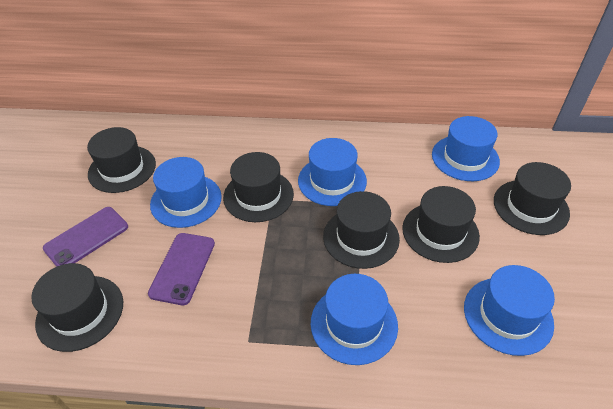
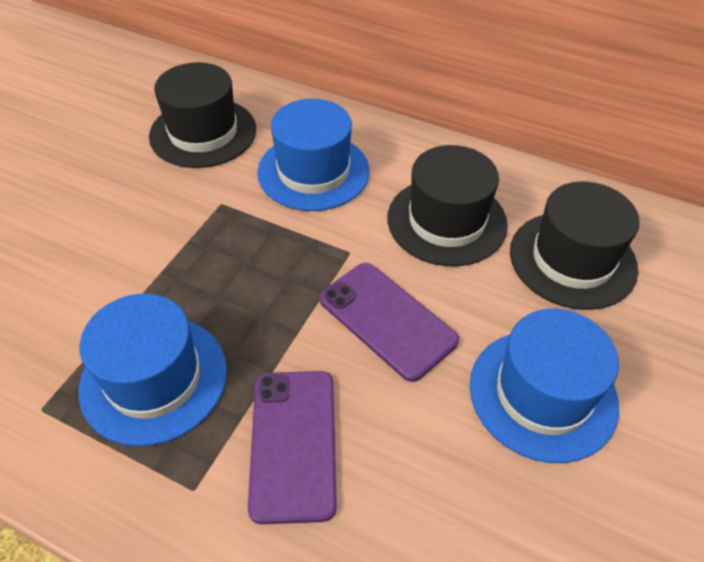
black hat: 6 -> 3
blue hat: 5 -> 3

